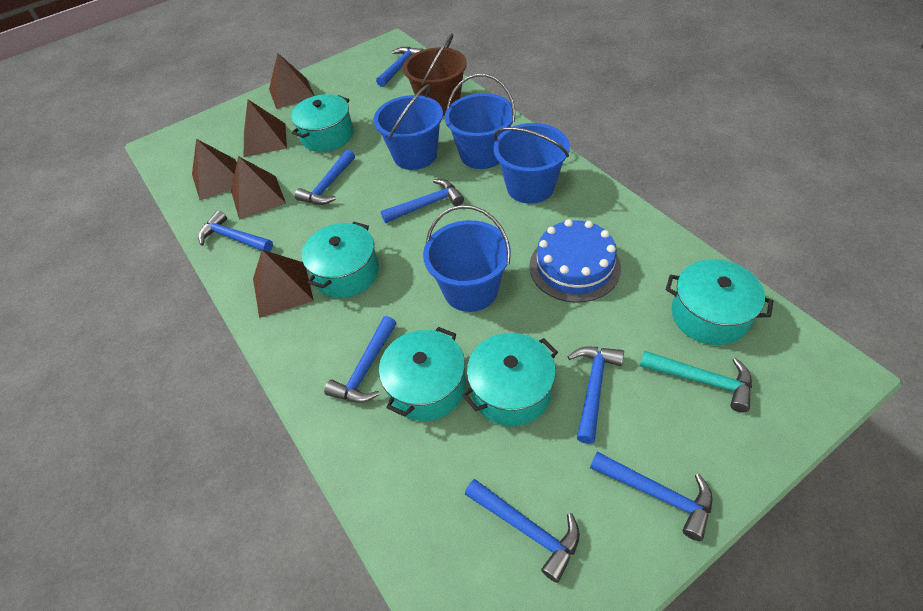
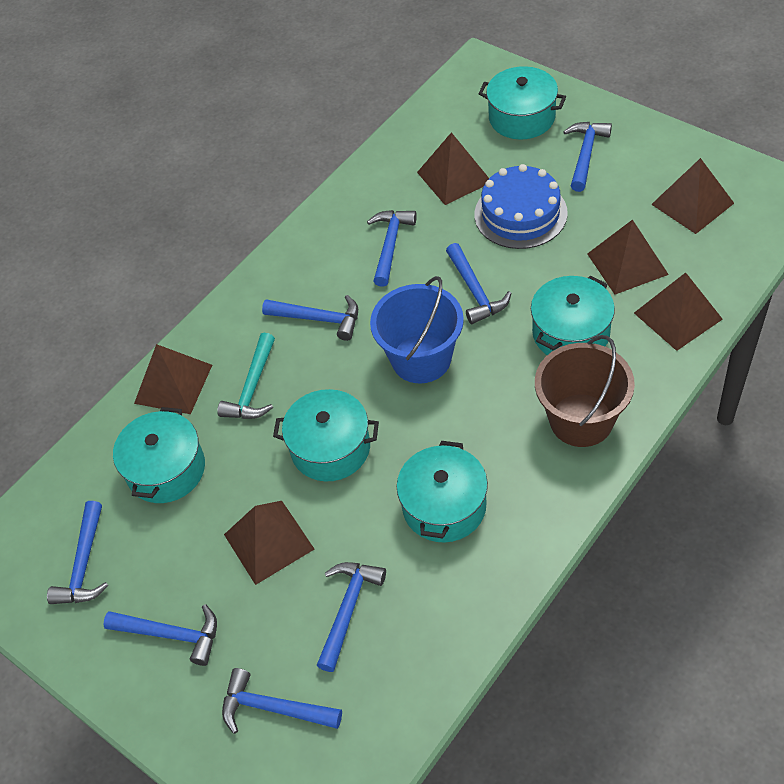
blue bucket: 4 -> 1
brown pyramid: 5 -> 6

